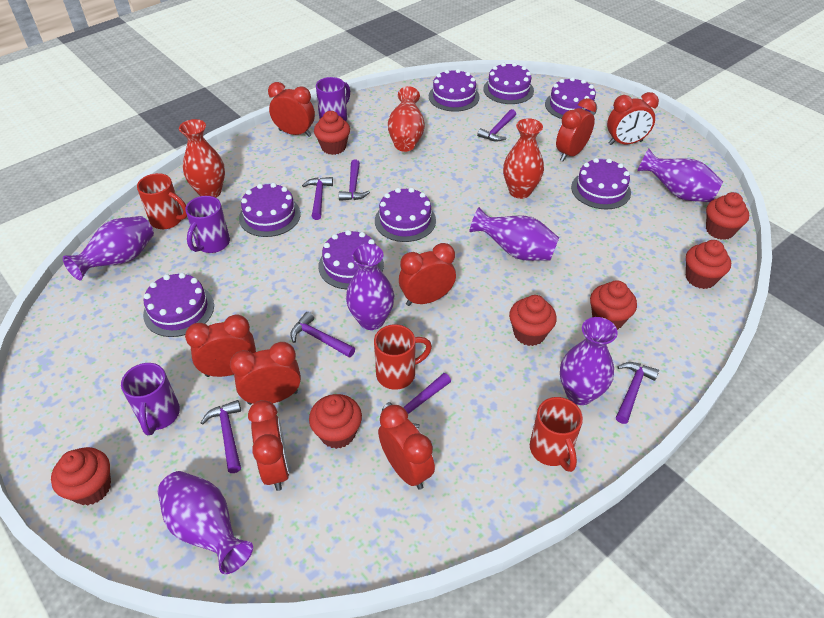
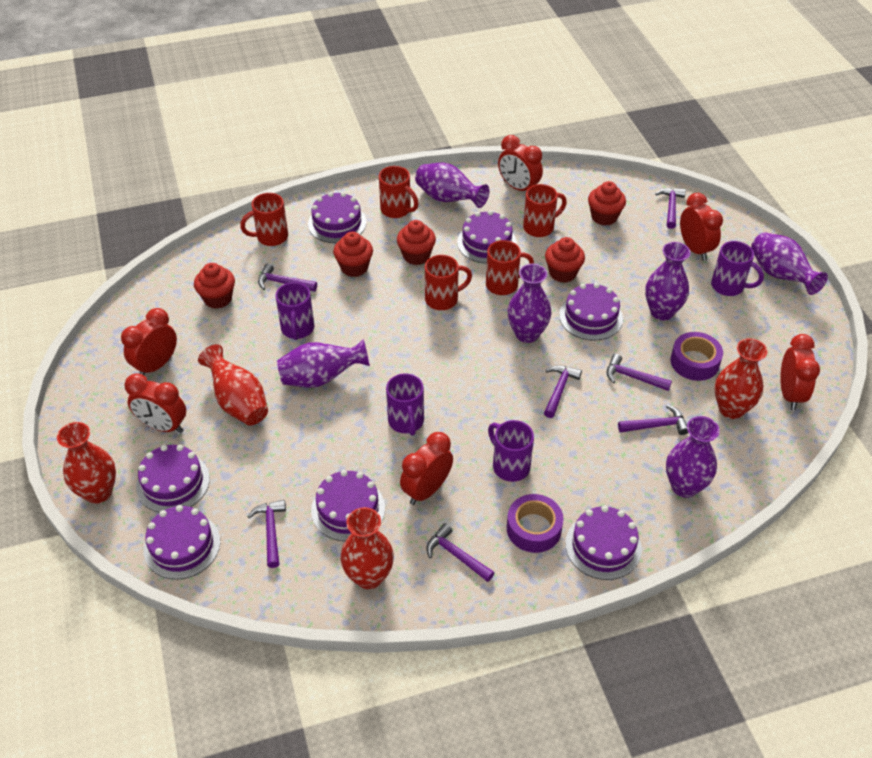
purple cake: 8 -> 7
purple mug: 3 -> 4
purple tape: 0 -> 2
red clock: 8 -> 6
red cupcake: 7 -> 5
red mug: 3 -> 5
red vase: 3 -> 4

